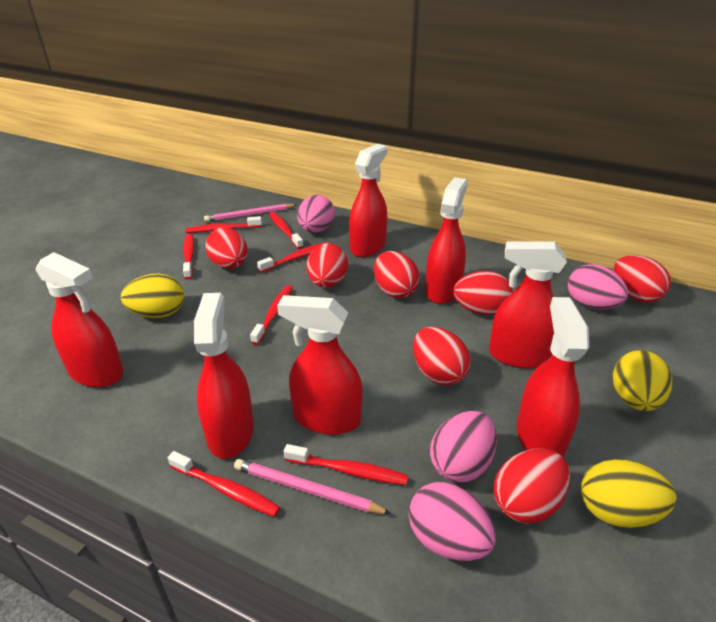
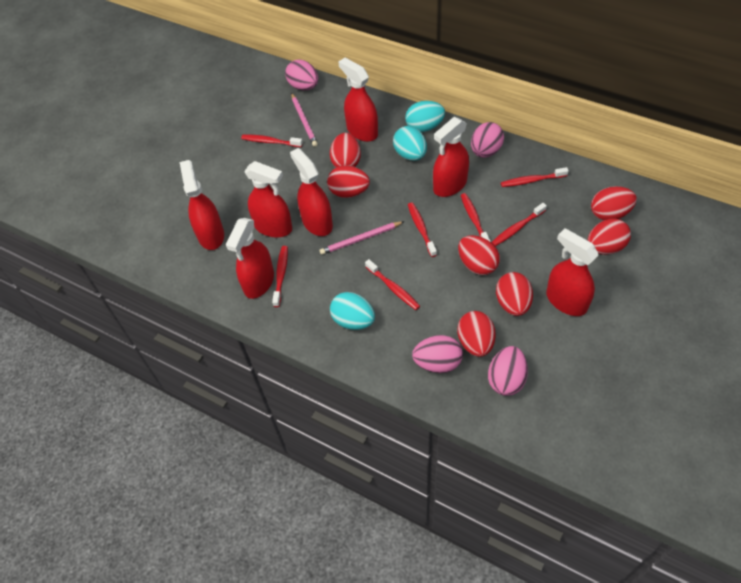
turquoise egg: 0 -> 3
yellow egg: 3 -> 0

